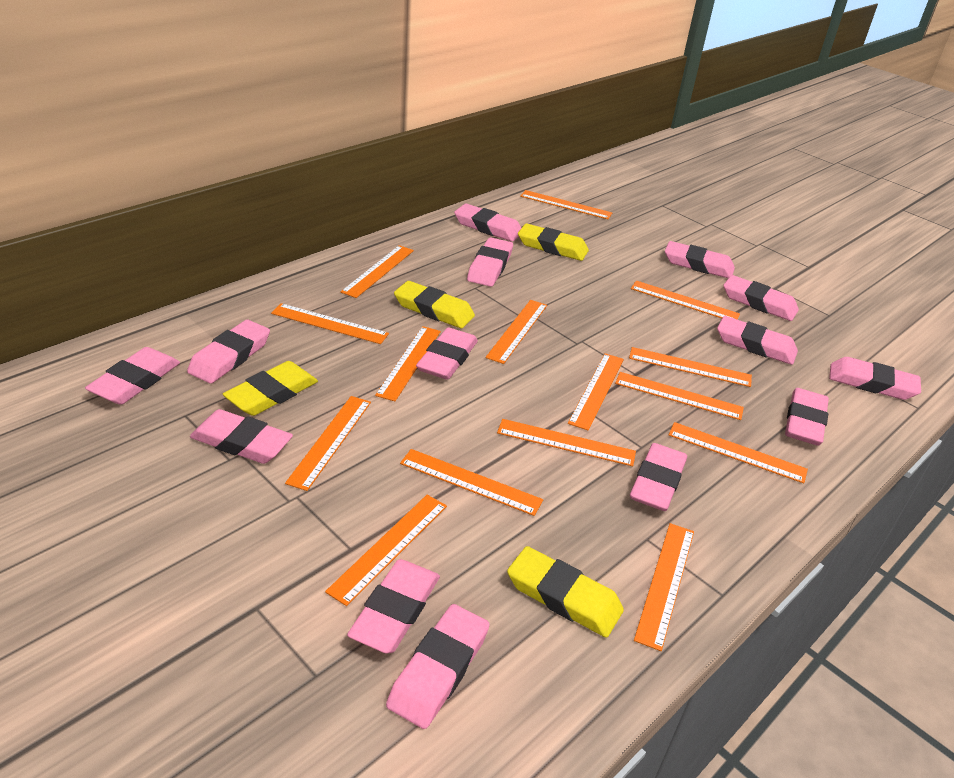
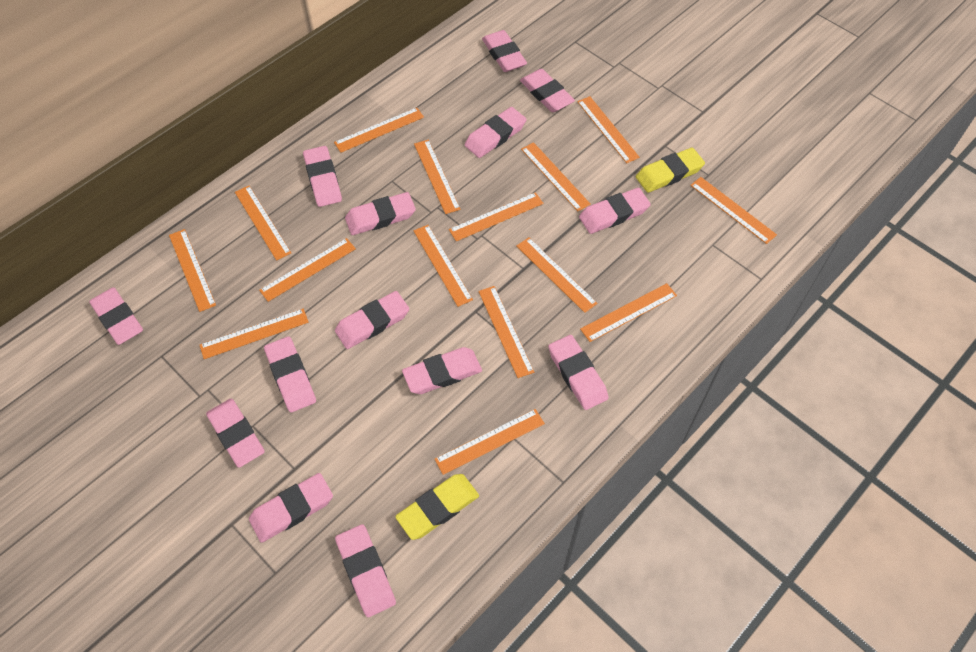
yellow eraser: 4 -> 2

